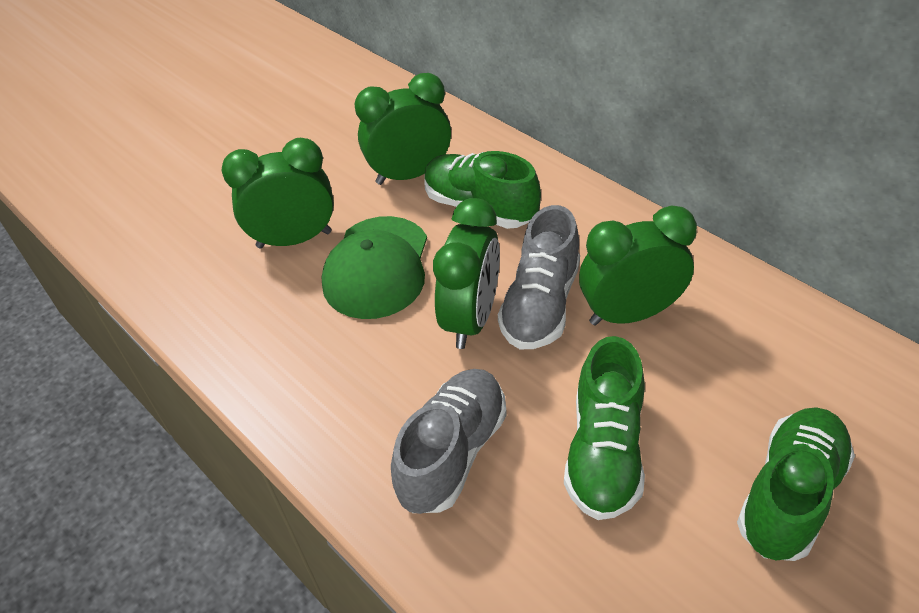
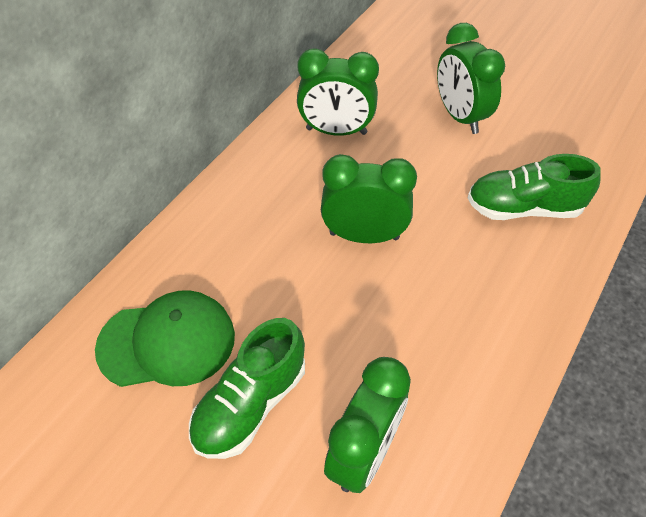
green shoe: 3 -> 2
grey shoe: 2 -> 0

